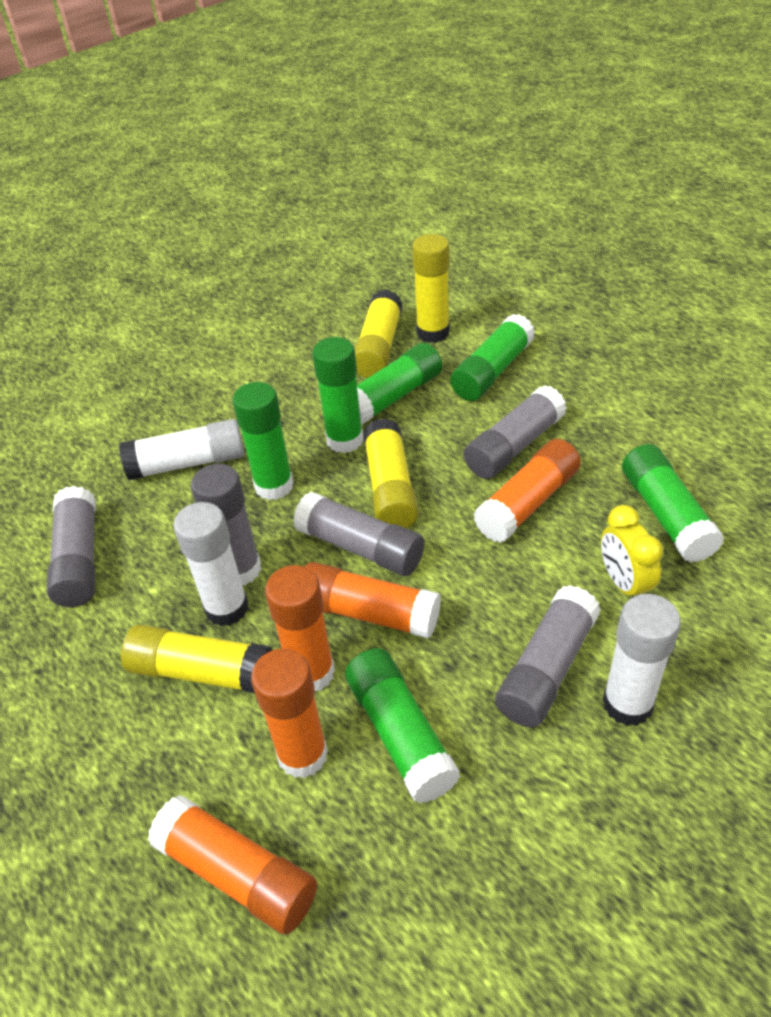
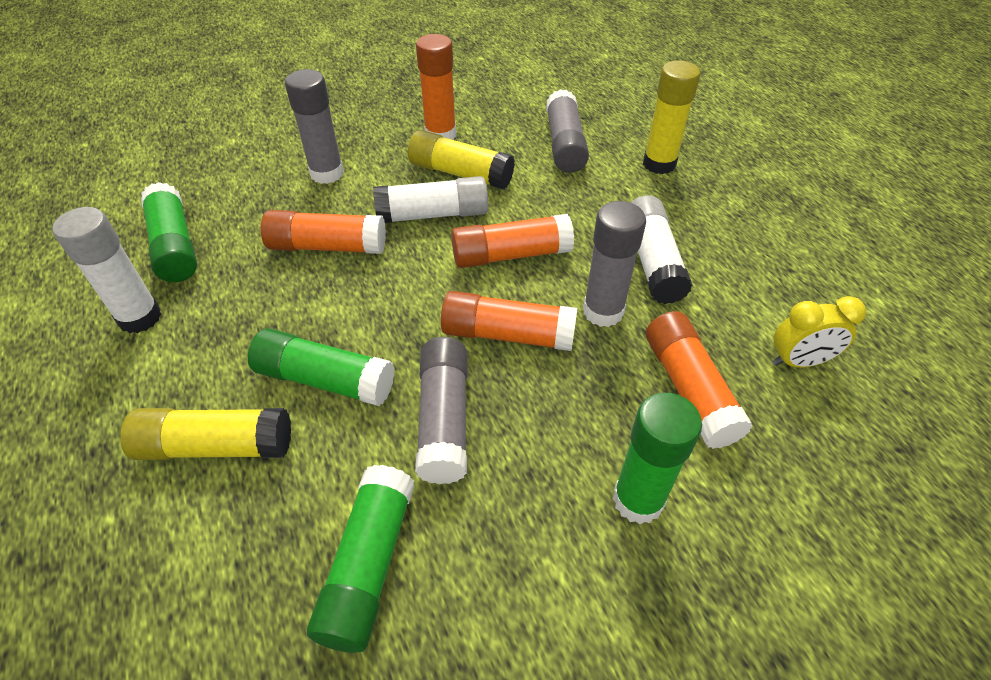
green glue stick: 6 -> 4
grey glue stick: 5 -> 4
yellow glue stick: 4 -> 3

